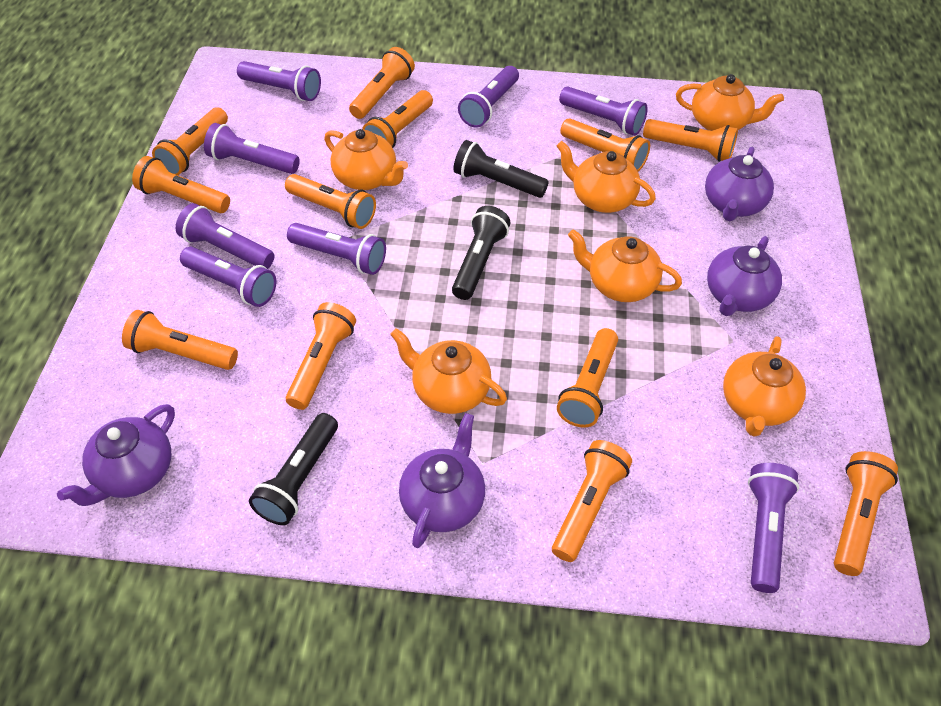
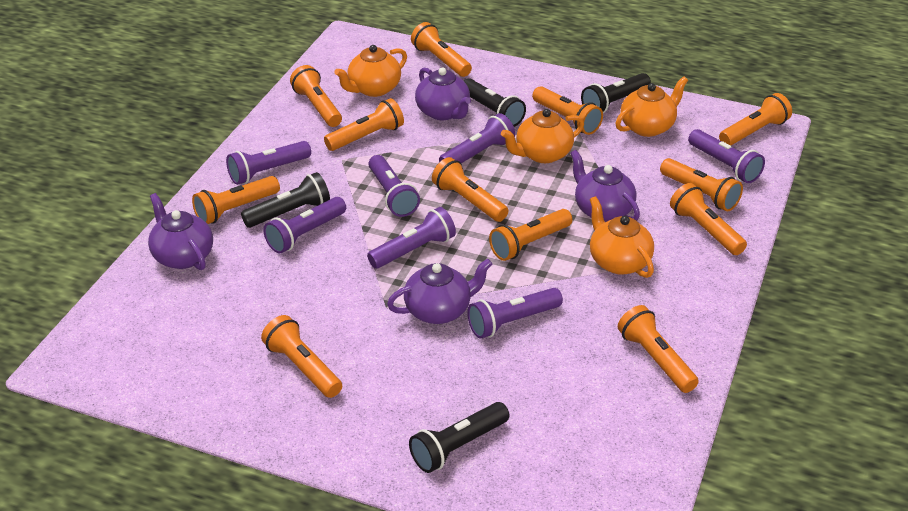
black flashlight: 3 -> 4
orange teapot: 6 -> 4
purple flashlight: 8 -> 7

